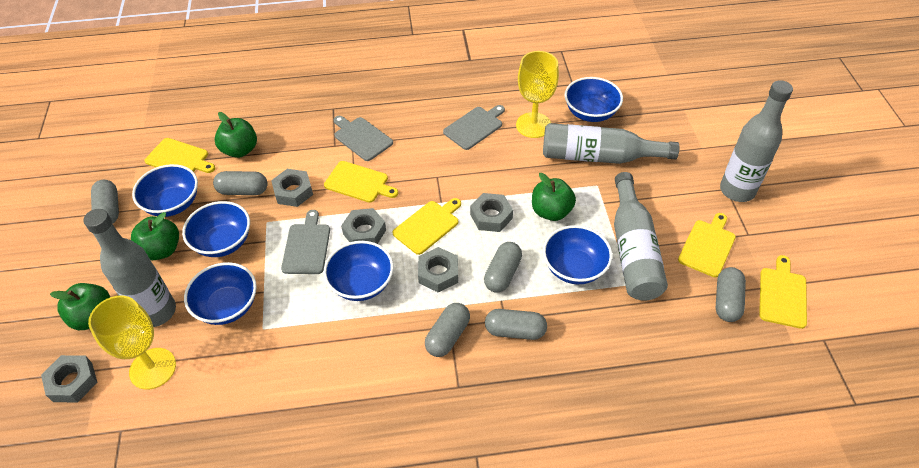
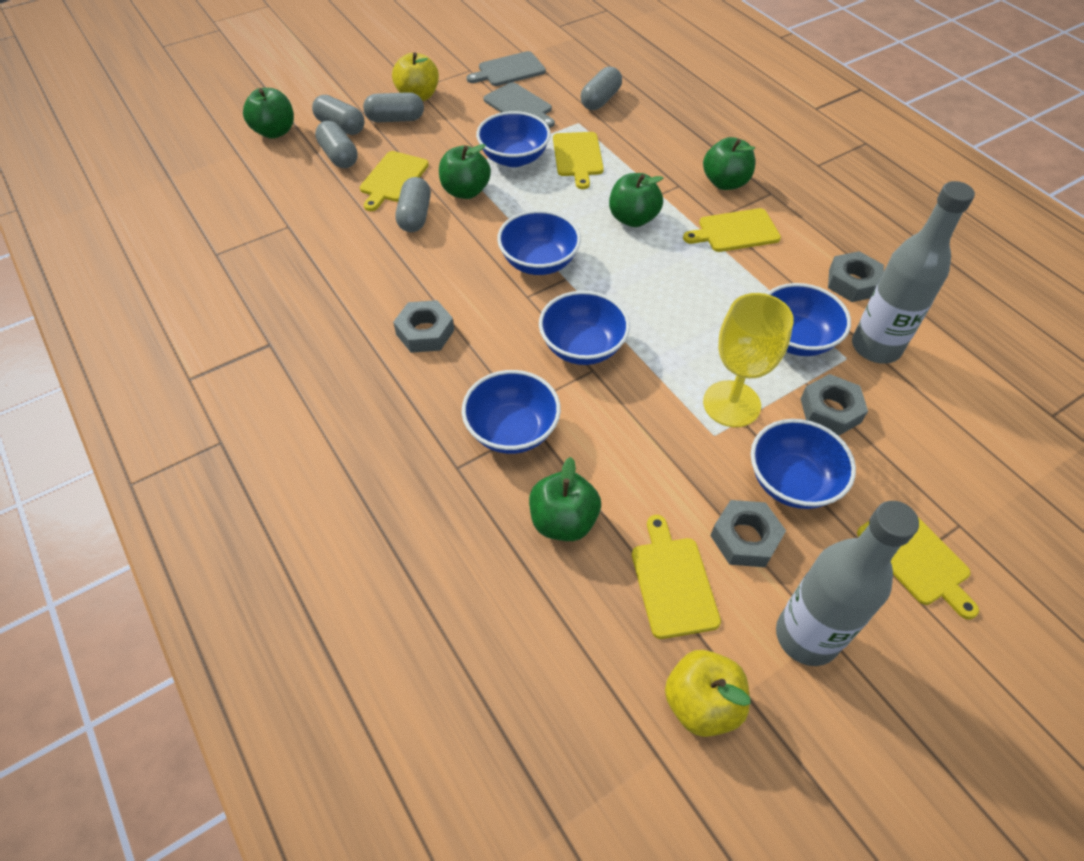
green apple: 4 -> 5
grey bottle: 4 -> 2
grey capsule: 6 -> 5
grey cutting board: 3 -> 2
grey nut: 5 -> 4
yellow apple: 0 -> 2
yellow goblet: 2 -> 1

